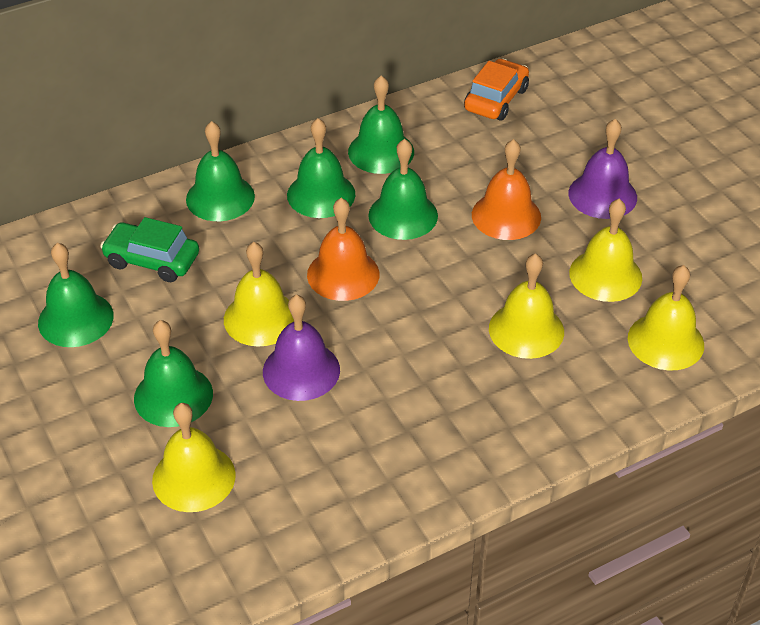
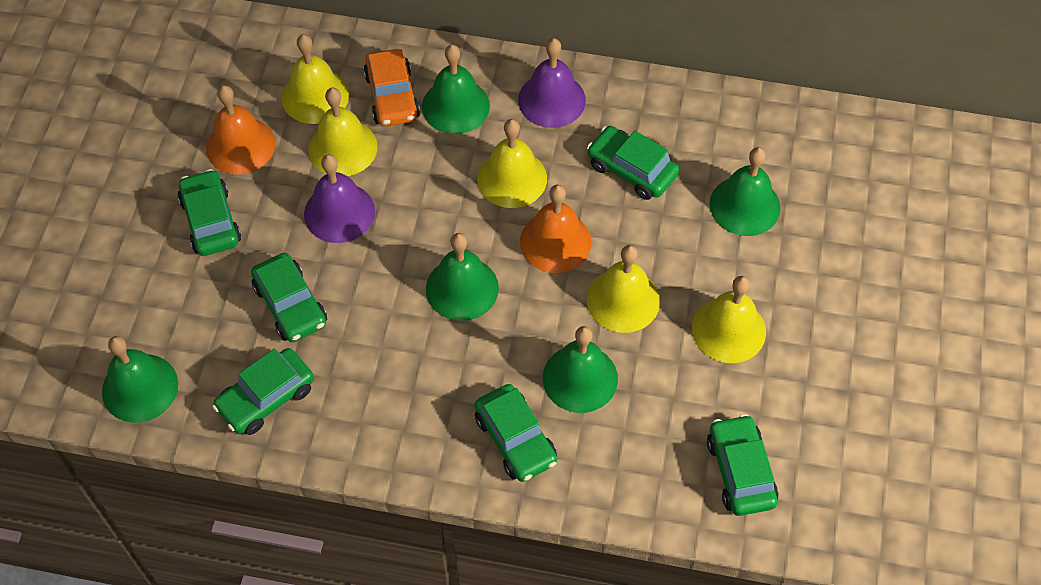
green bell: 6 -> 5
green car: 1 -> 6

